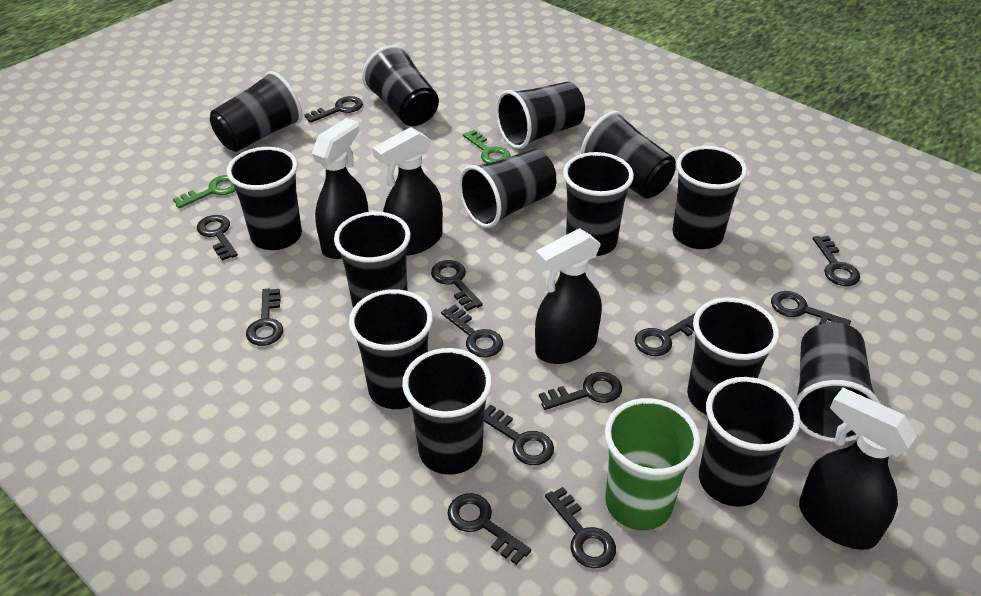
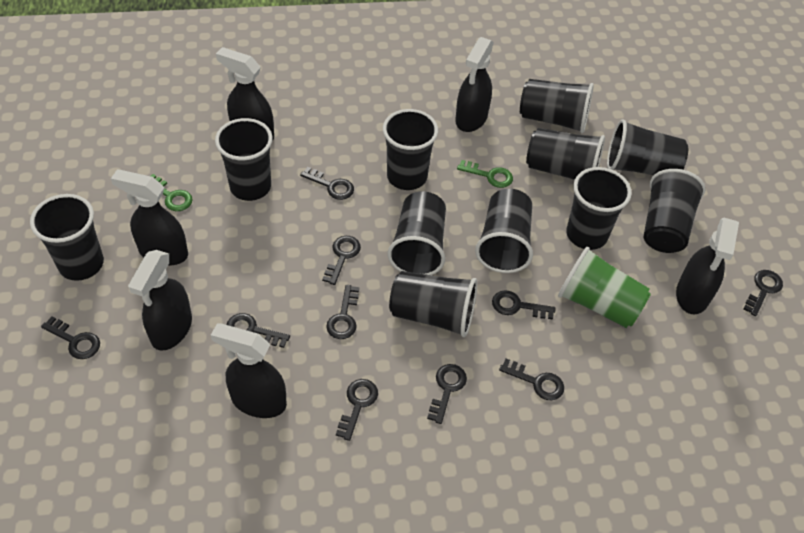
black cup: 14 -> 11
black key: 12 -> 10
black spray bottle: 4 -> 6

